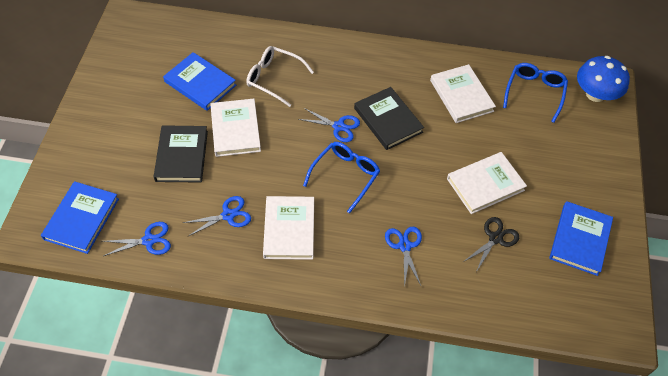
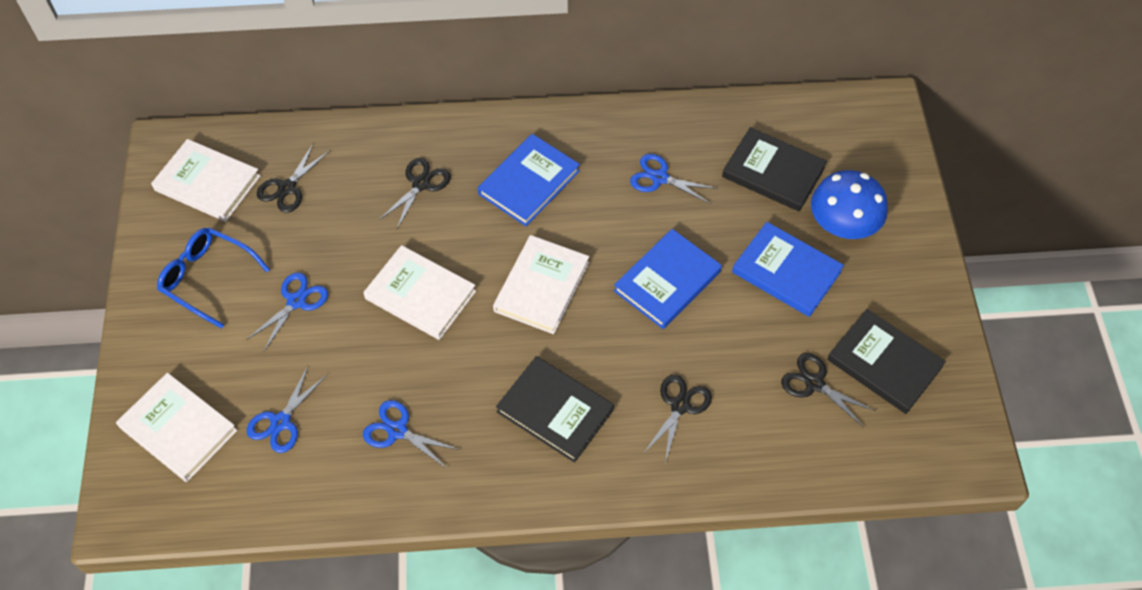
black book: 2 -> 3
black scissors: 1 -> 4
blue glasses: 2 -> 1
white glasses: 1 -> 0

